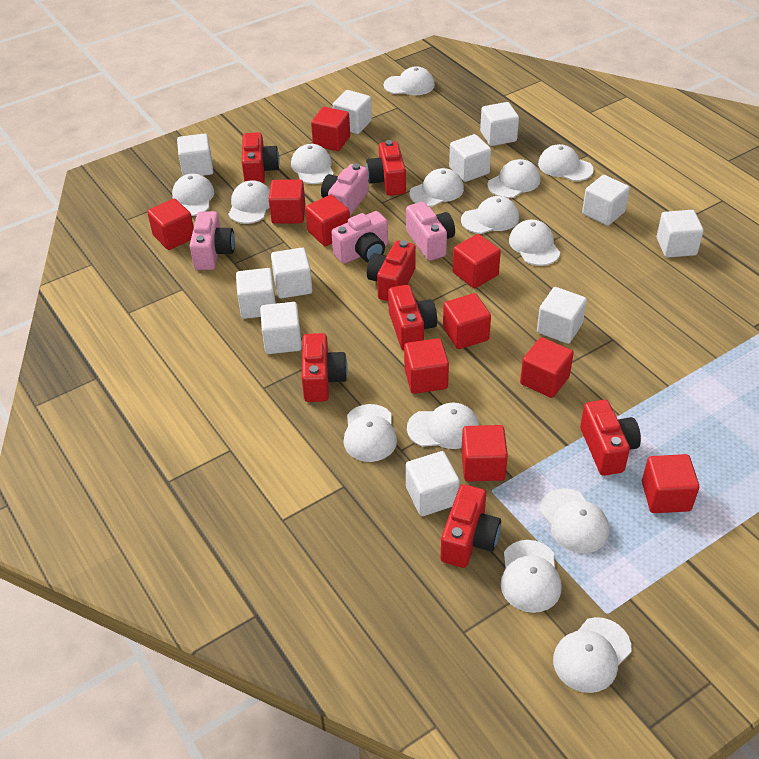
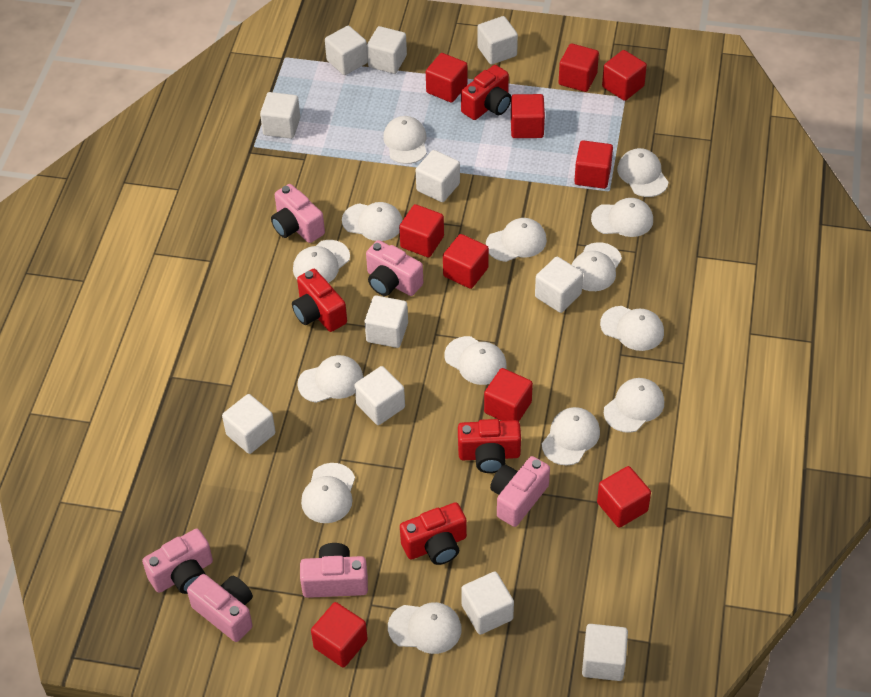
pink camera: 4 -> 6
red camera: 7 -> 4

